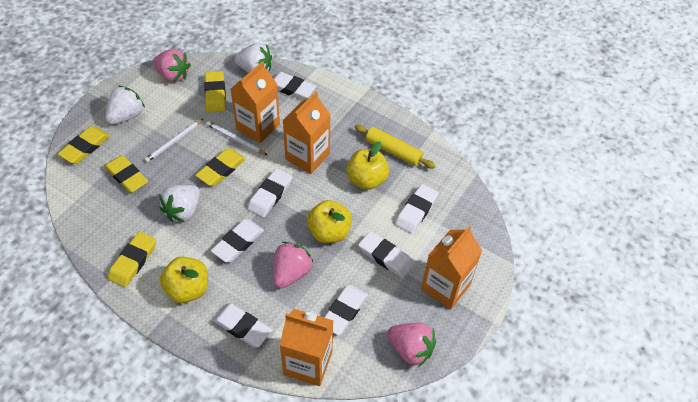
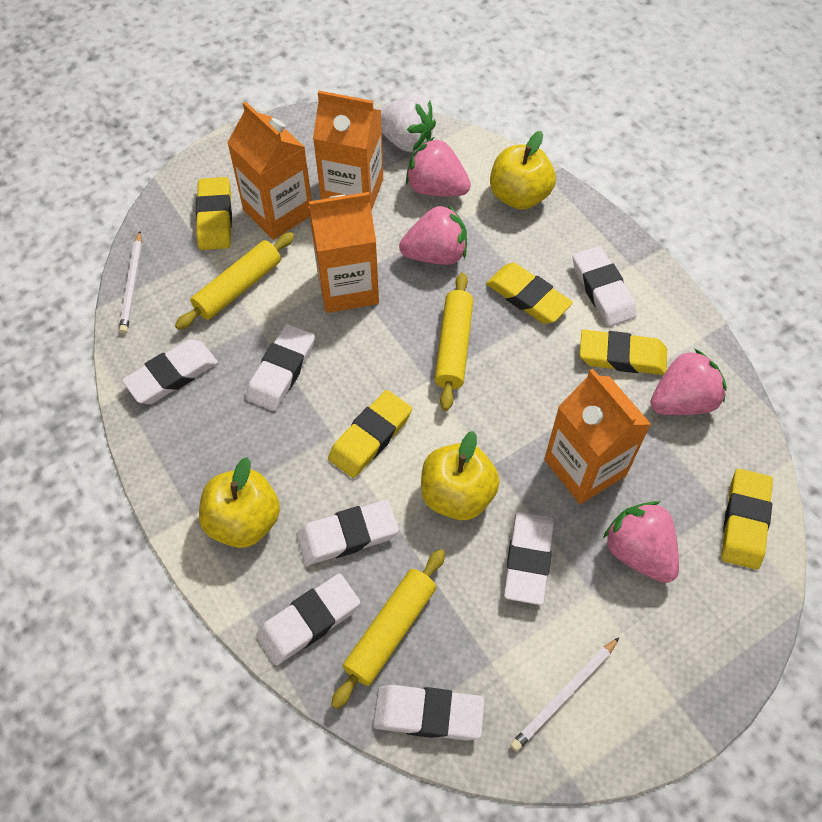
pink strawberry: 3 -> 4
white strawberry: 3 -> 1
yellow rolling pin: 1 -> 3

